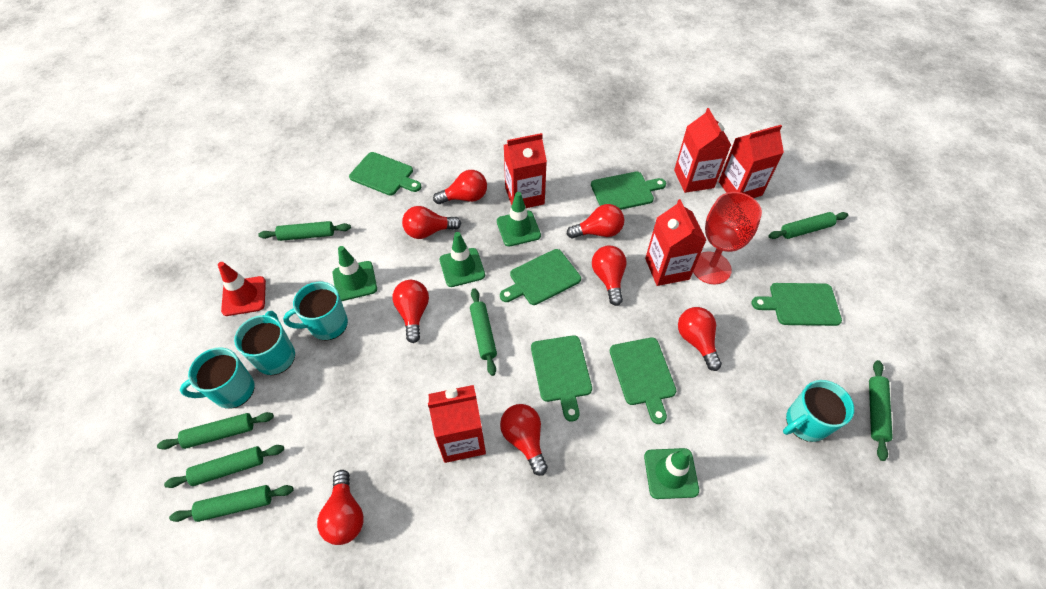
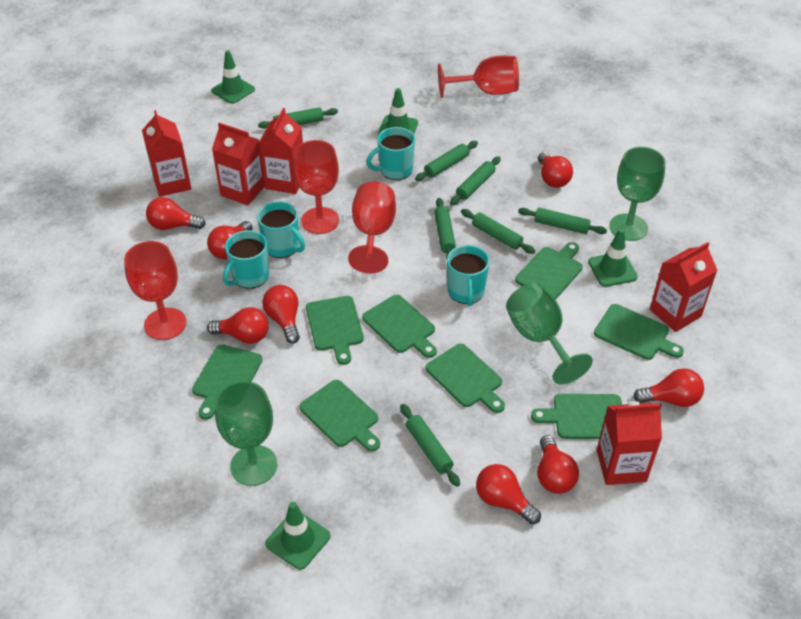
green cutting board: 6 -> 8
green goblet: 0 -> 3
red goblet: 1 -> 4
red traffic cone: 1 -> 0

